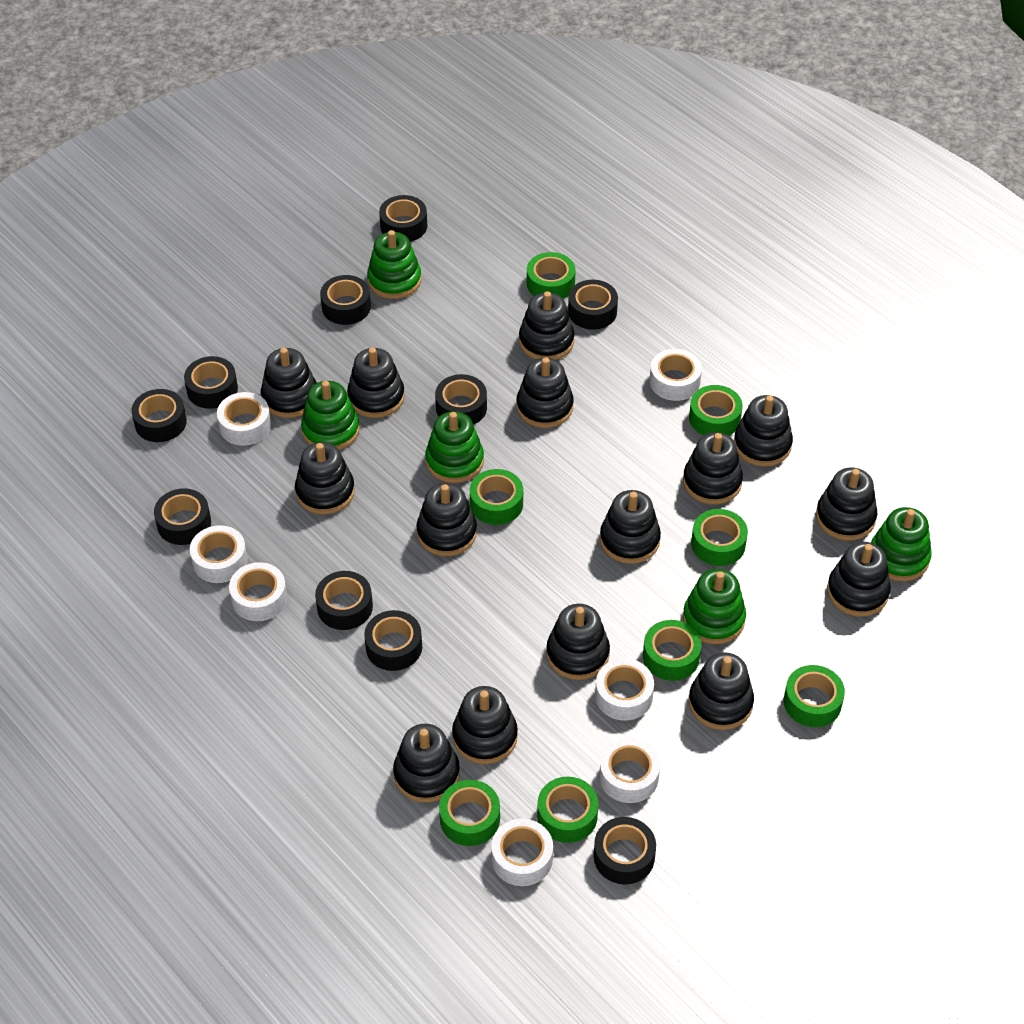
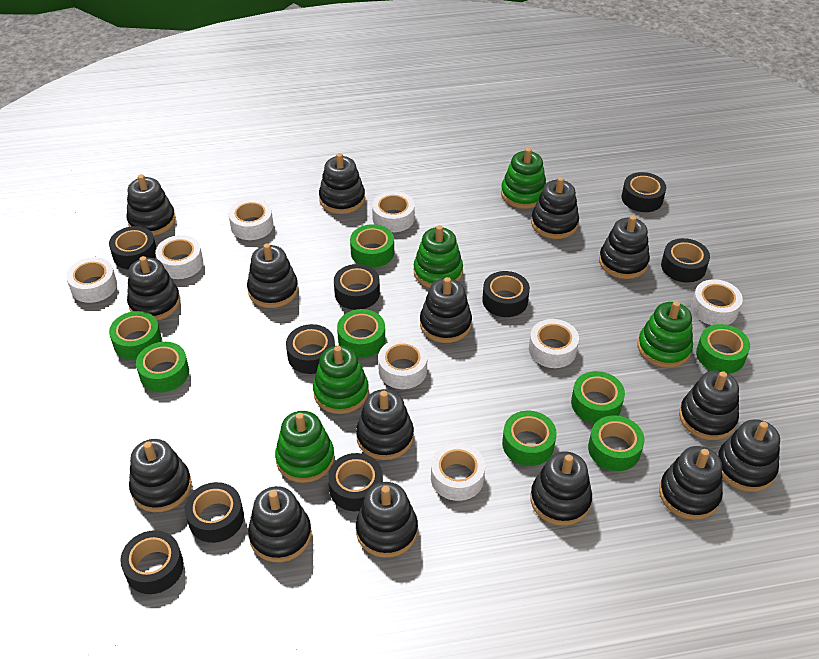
black tape: 10 -> 9
white tape: 7 -> 8

